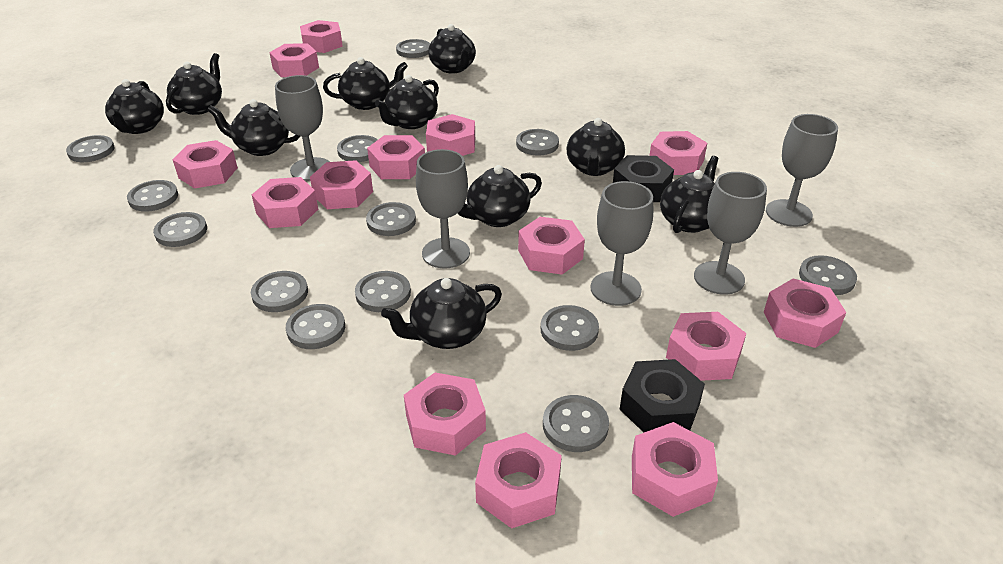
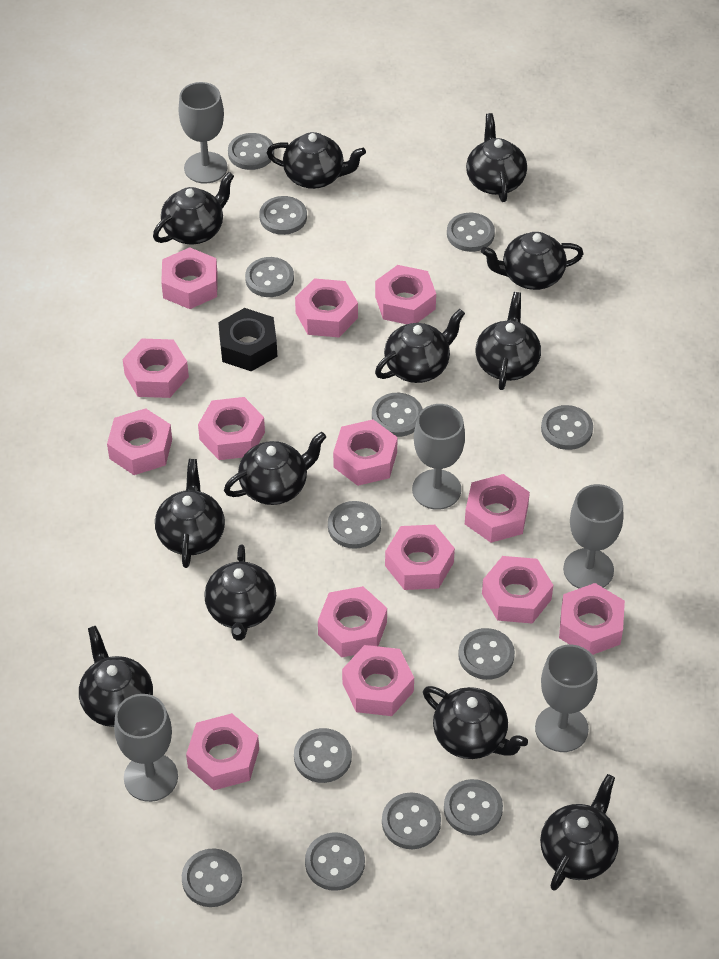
black nut: 2 -> 1
black teapot: 10 -> 12

